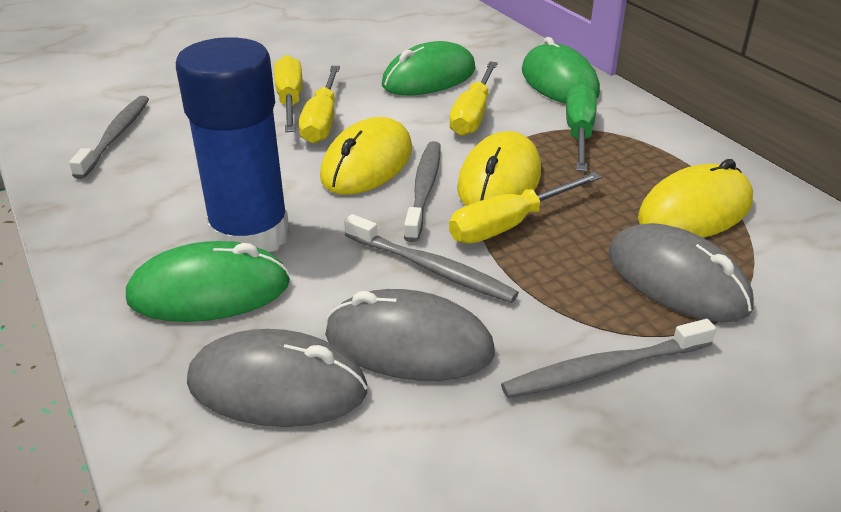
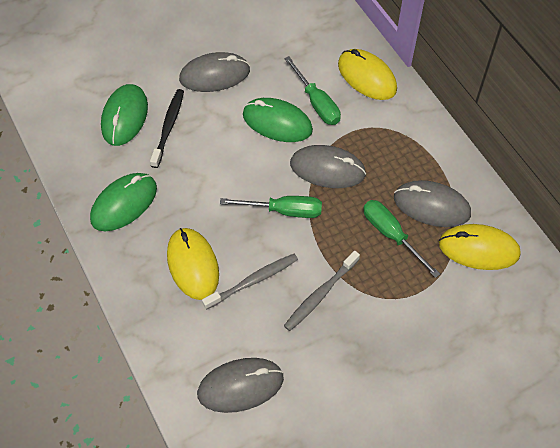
black toothbrush: 0 -> 1
blue glue stick: 1 -> 0
green screwdriver: 1 -> 3
grey mouse: 3 -> 4
grey toothbrush: 4 -> 2
yellow screwdriver: 4 -> 0

